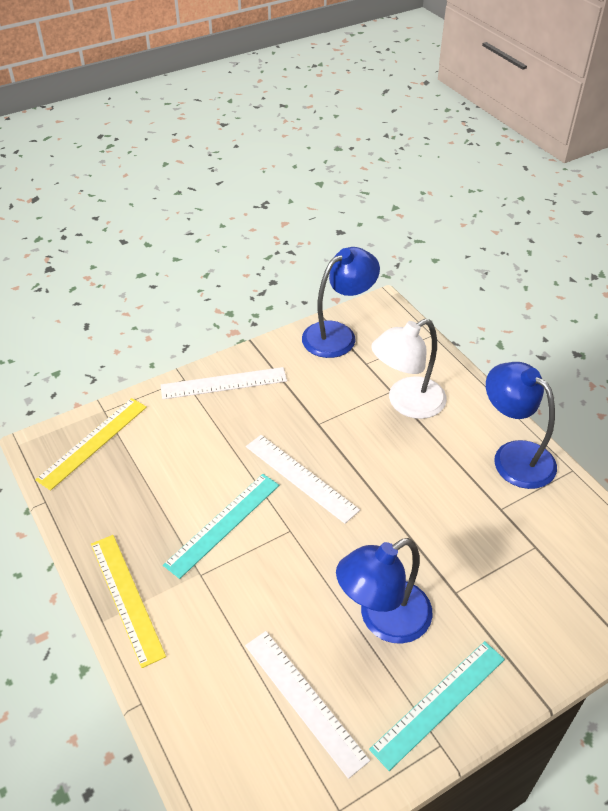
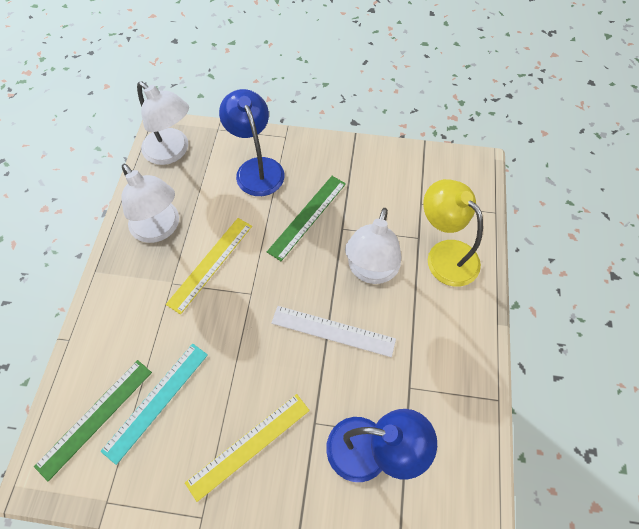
blue lamp: 3 -> 2
green ruler: 0 -> 2
turquoise ruler: 2 -> 1
white lamp: 1 -> 3
white ruler: 3 -> 1
yellow lamp: 0 -> 1

